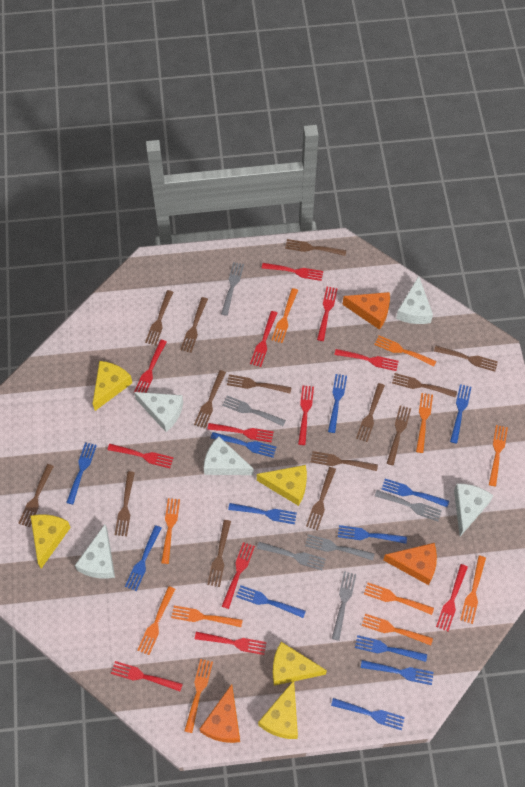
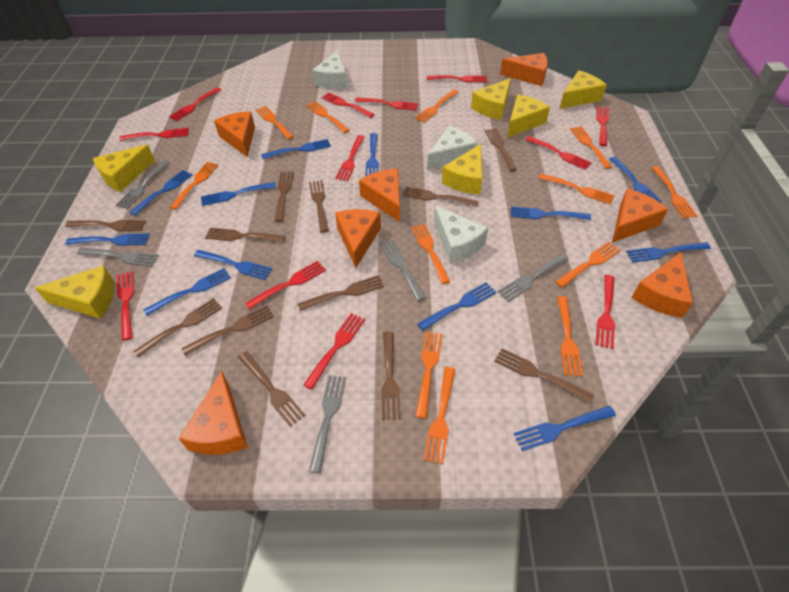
brown fork: 14 -> 12
grey fork: 6 -> 5
orange cheese: 3 -> 7
orange fork: 11 -> 12
white cheese: 5 -> 3
yellow cheese: 5 -> 6

